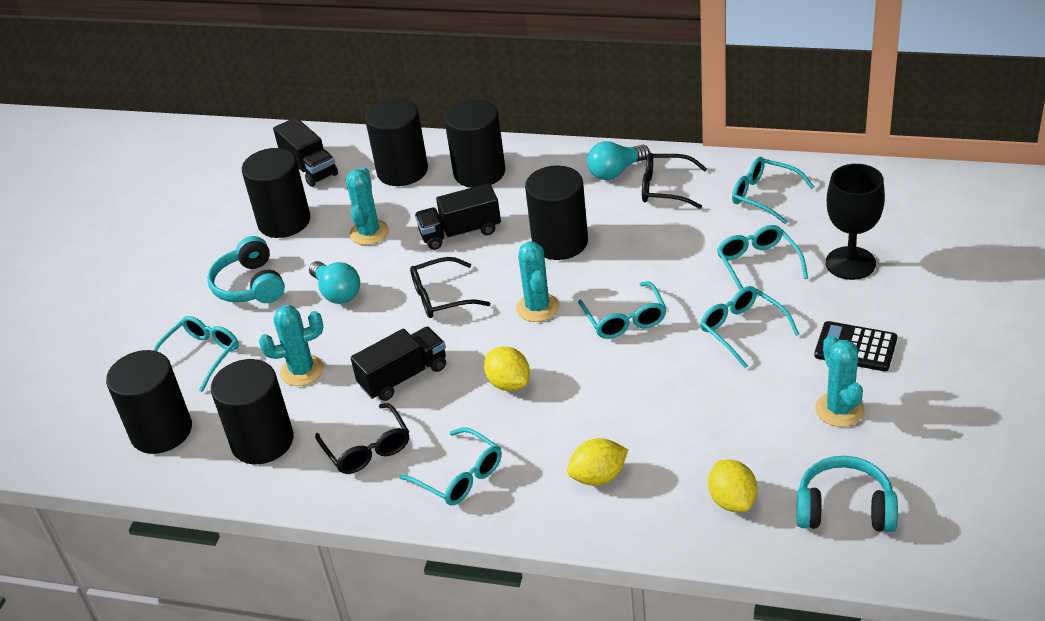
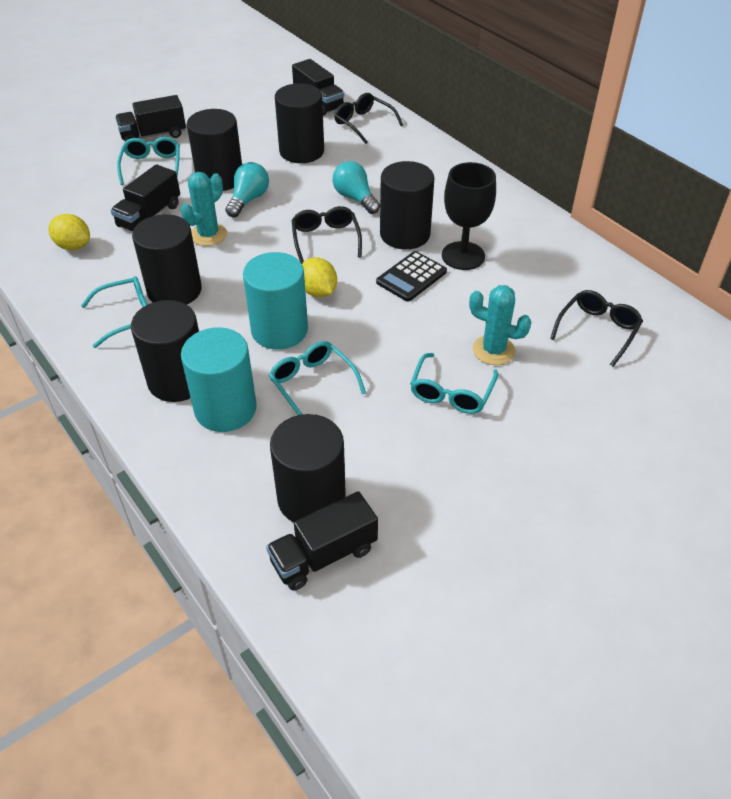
black truck: 3 -> 4
turquoise cactus: 4 -> 2
turquoise cylinder: 0 -> 2
turquoise glasses: 6 -> 4
turquoise headphones: 2 -> 0
yellow lemon: 3 -> 2

